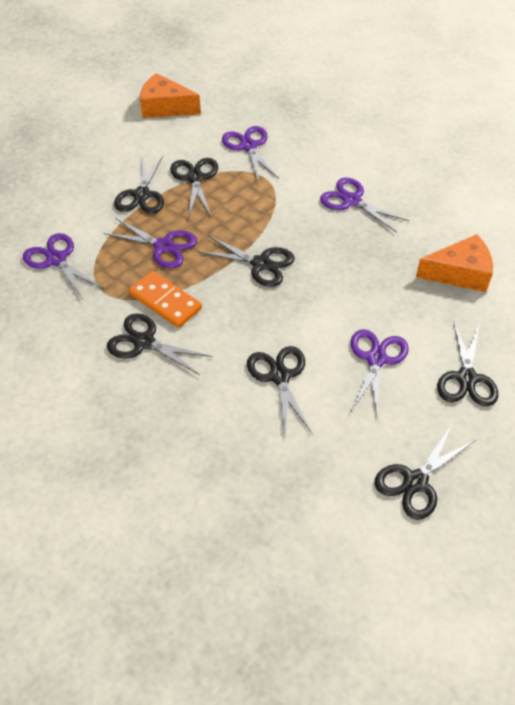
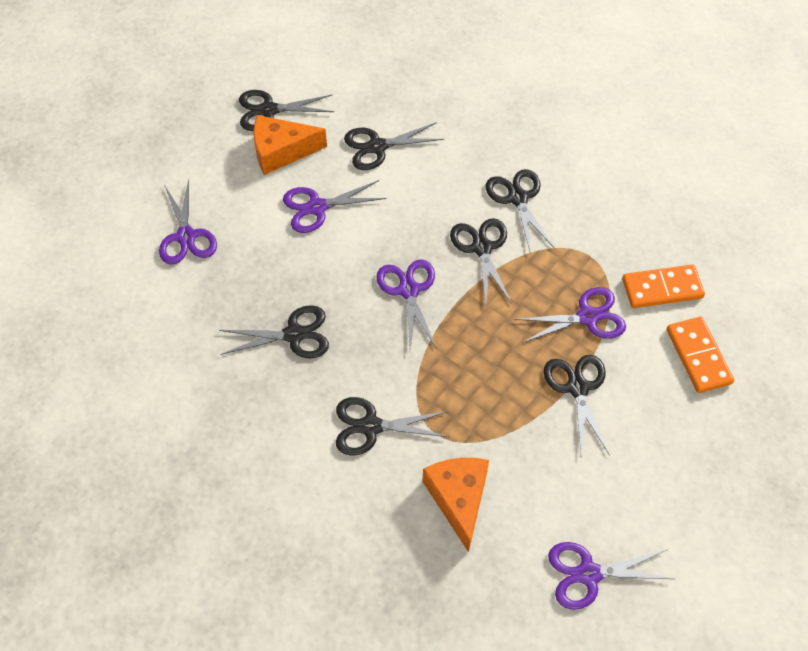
orange domino: 1 -> 2

